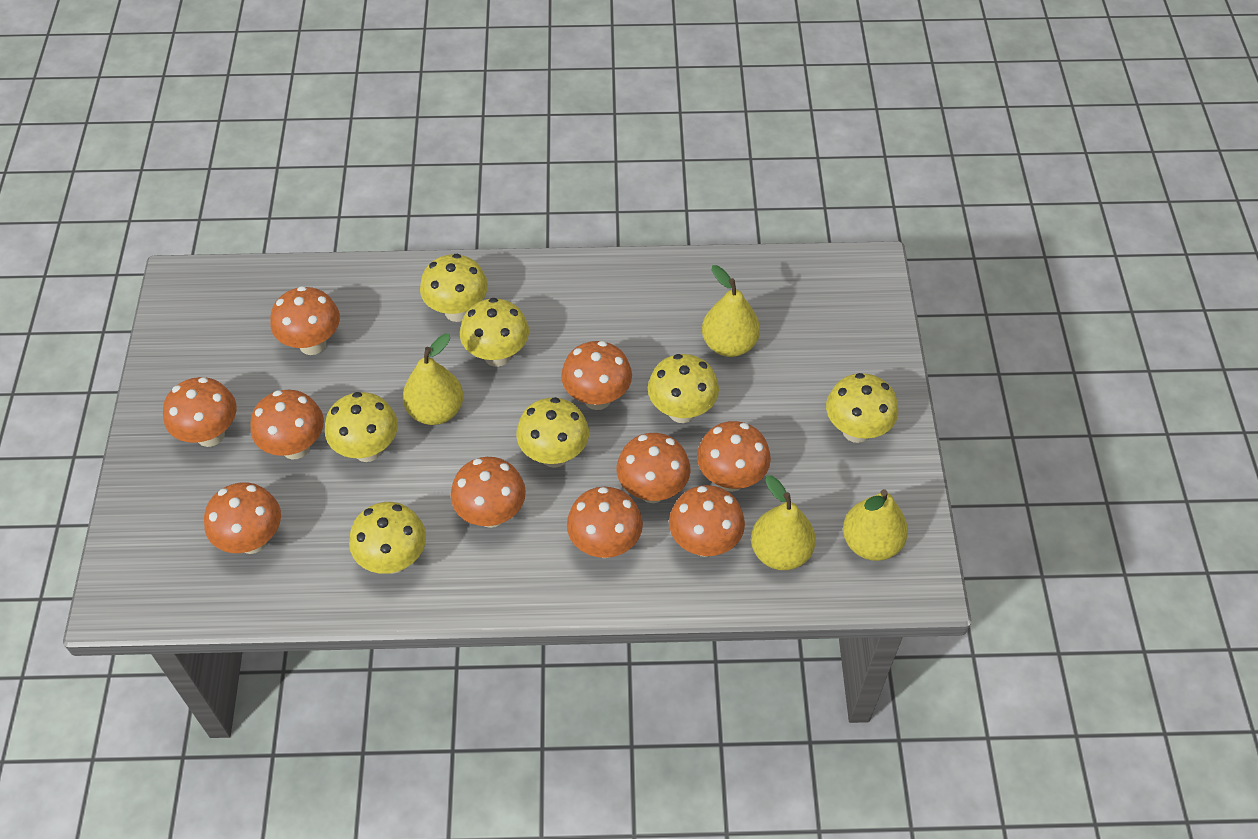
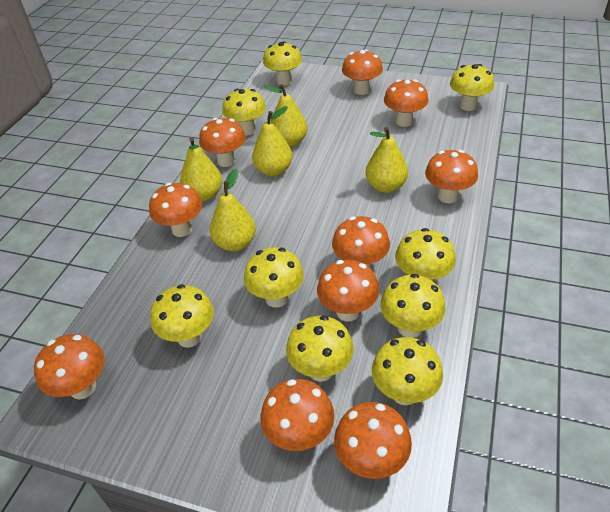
yellow mushroom: 7 -> 9
yellow pear: 4 -> 5

